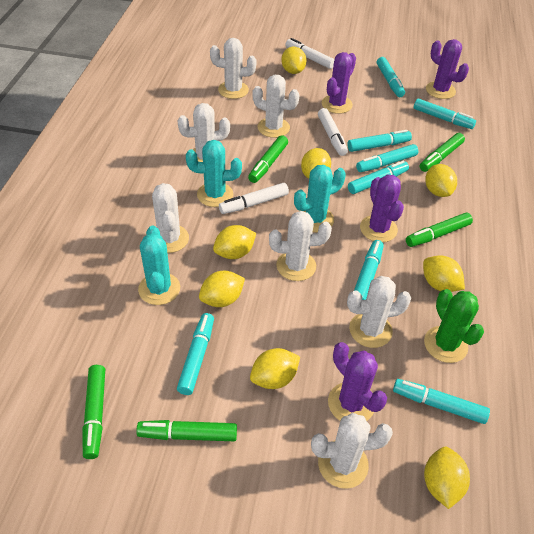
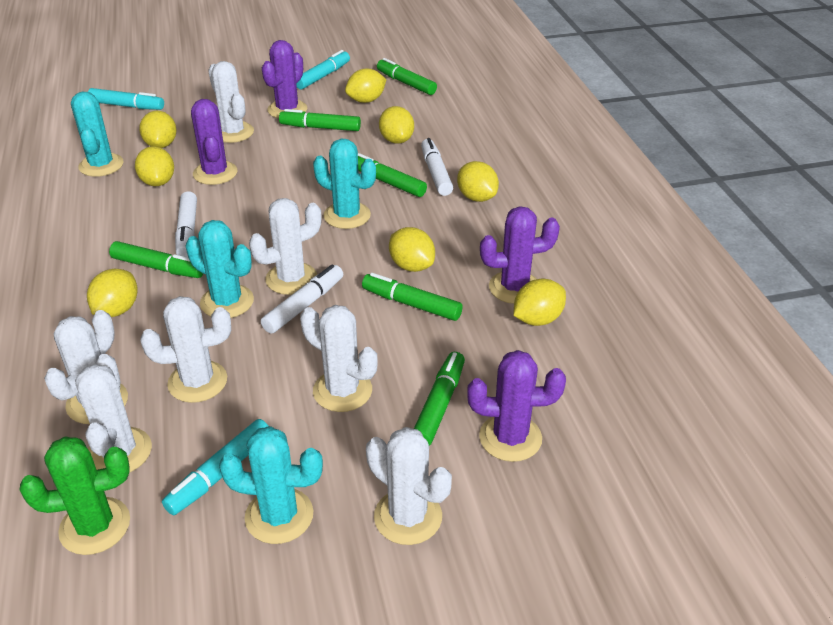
green marker: 5 -> 6
turquoise cactus: 3 -> 4
turquoise marker: 8 -> 3

